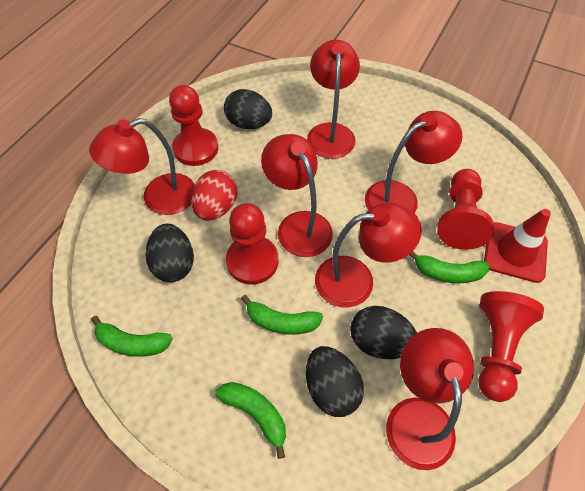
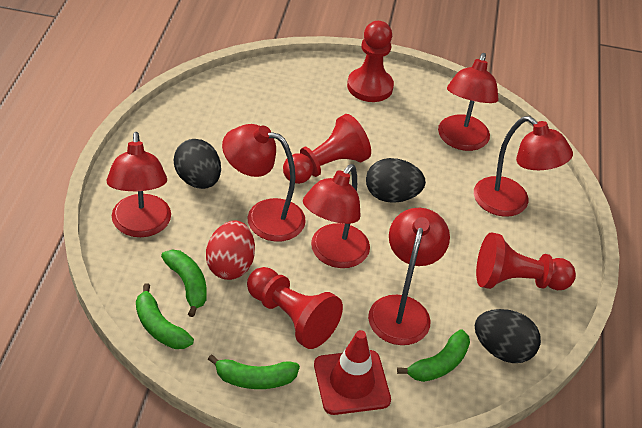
black egg: 4 -> 3

